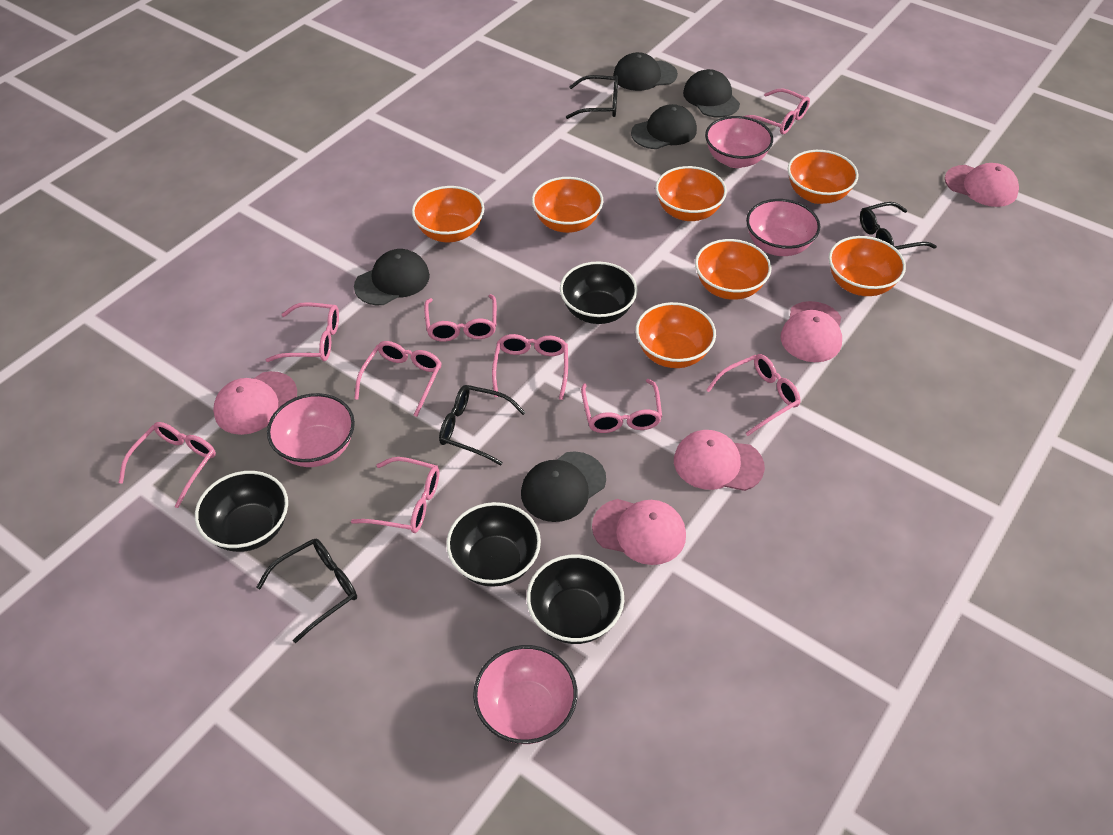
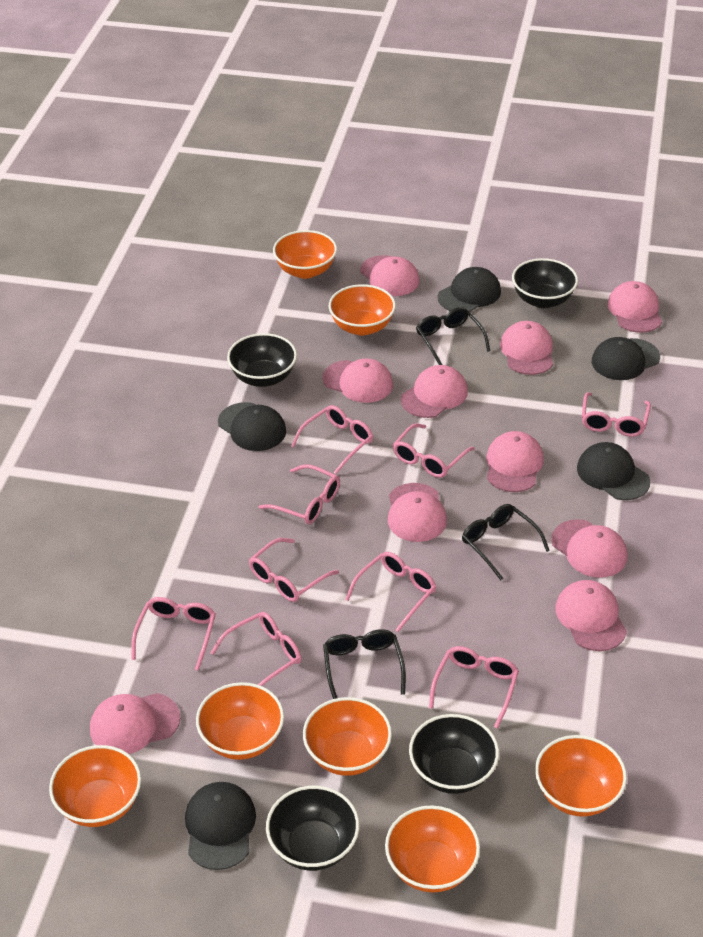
black glasses: 4 -> 3
pink bowl: 4 -> 0
pink cap: 5 -> 10

